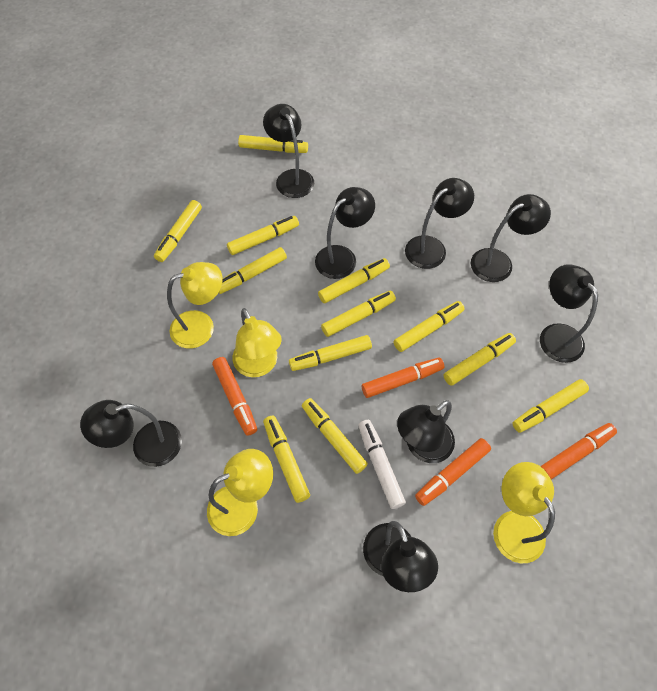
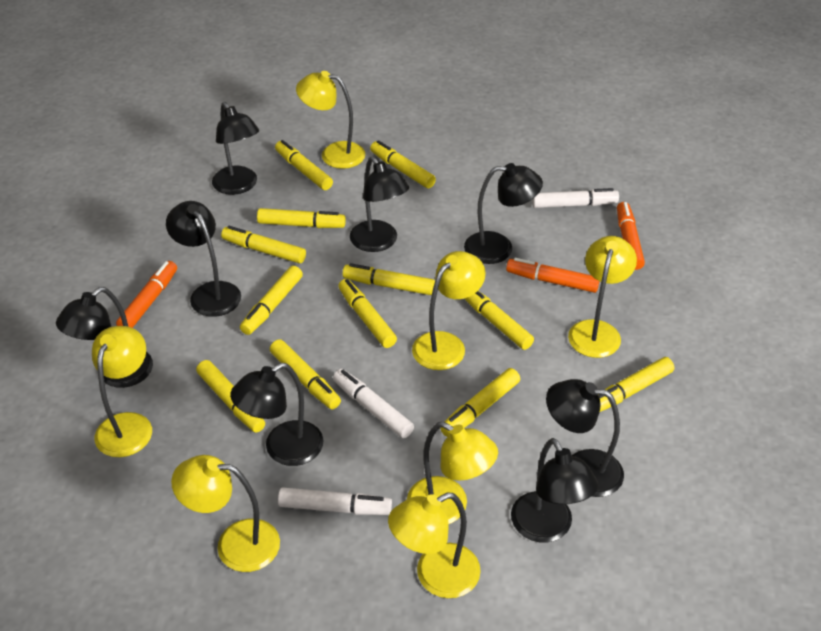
orange marker: 4 -> 3
white marker: 1 -> 3
yellow lamp: 4 -> 7

